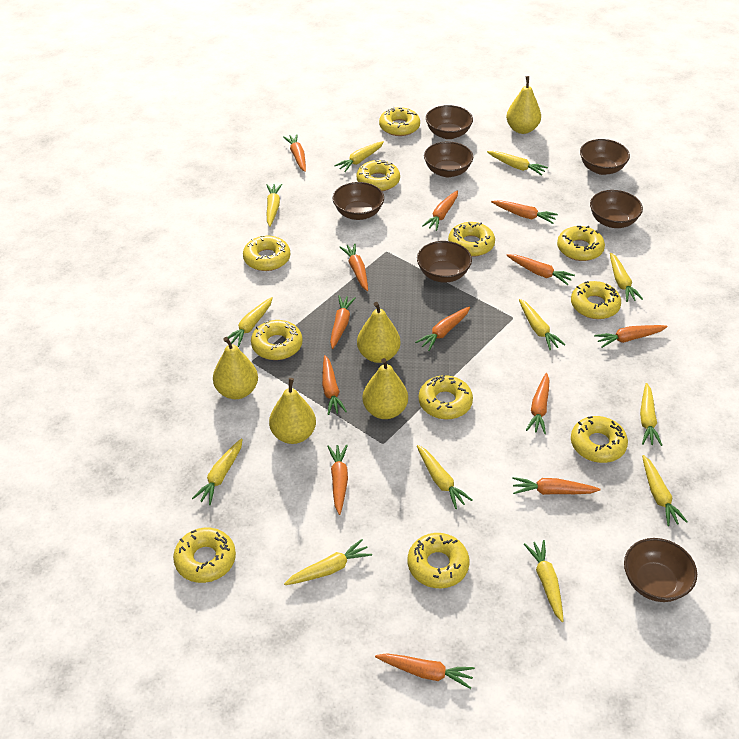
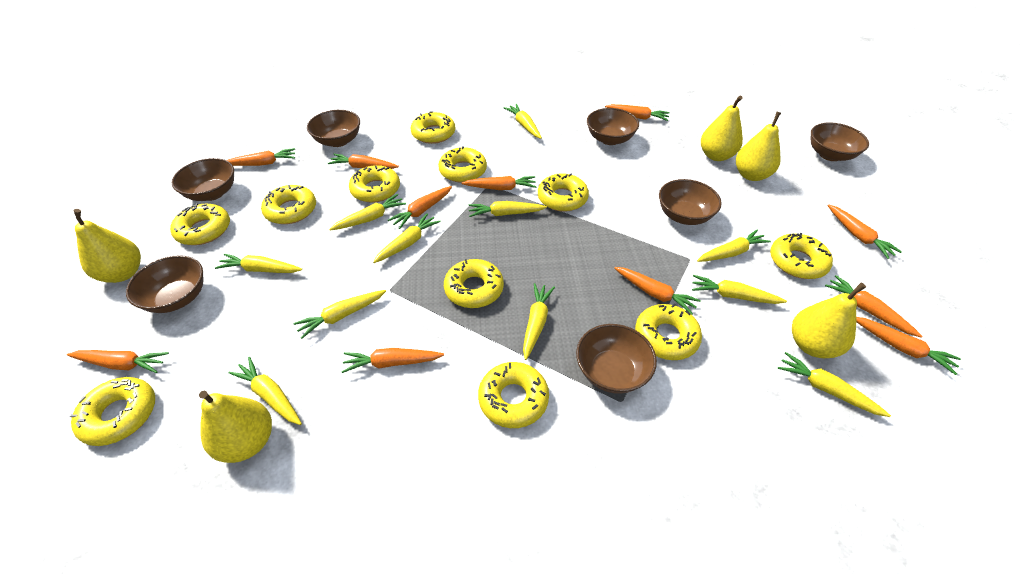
orange carrot: 13 -> 11
yellow carrot: 12 -> 11

